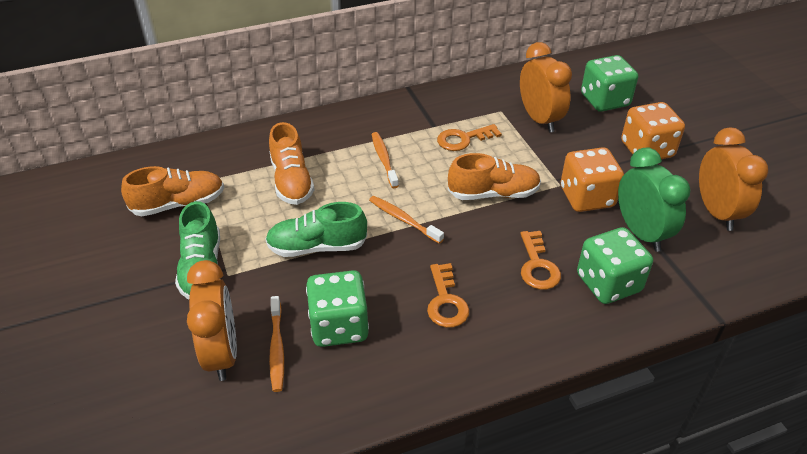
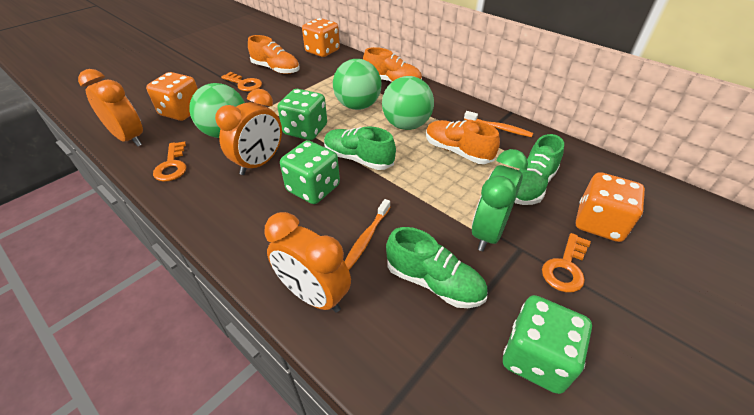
green ball: 0 -> 3
green shoe: 2 -> 3
orange dice: 2 -> 3
orange toothbrush: 3 -> 2

